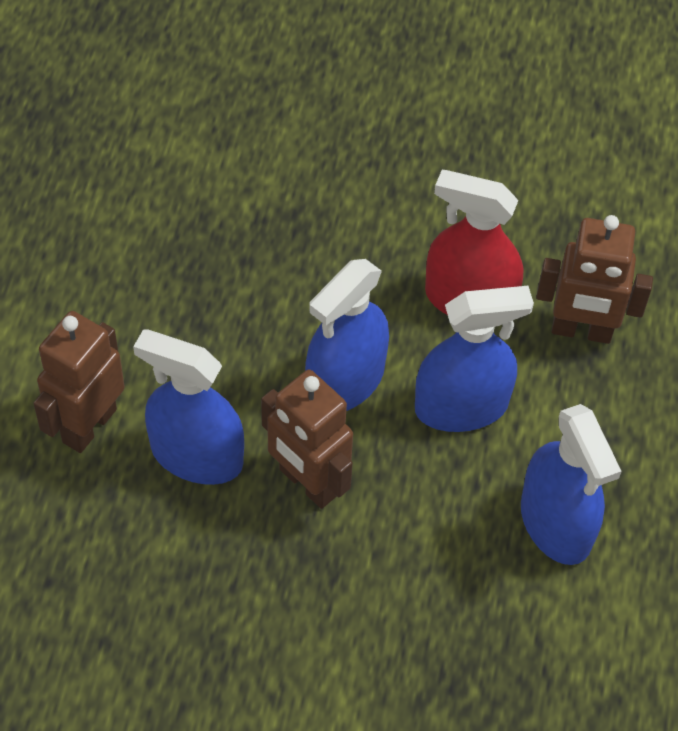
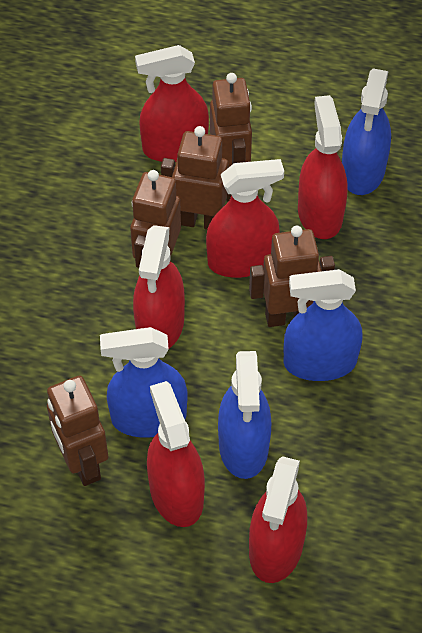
brown robot: 3 -> 5
red spray bottle: 1 -> 6

